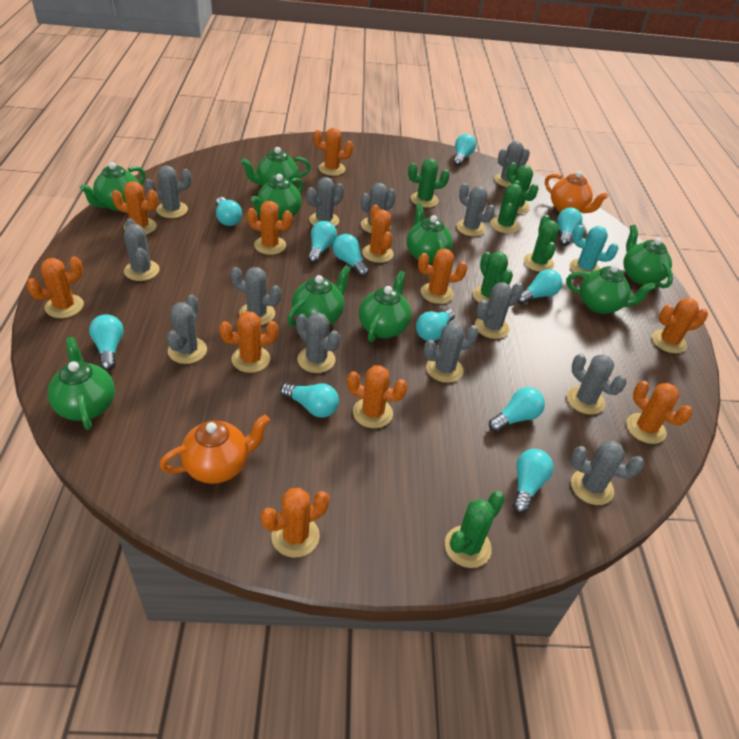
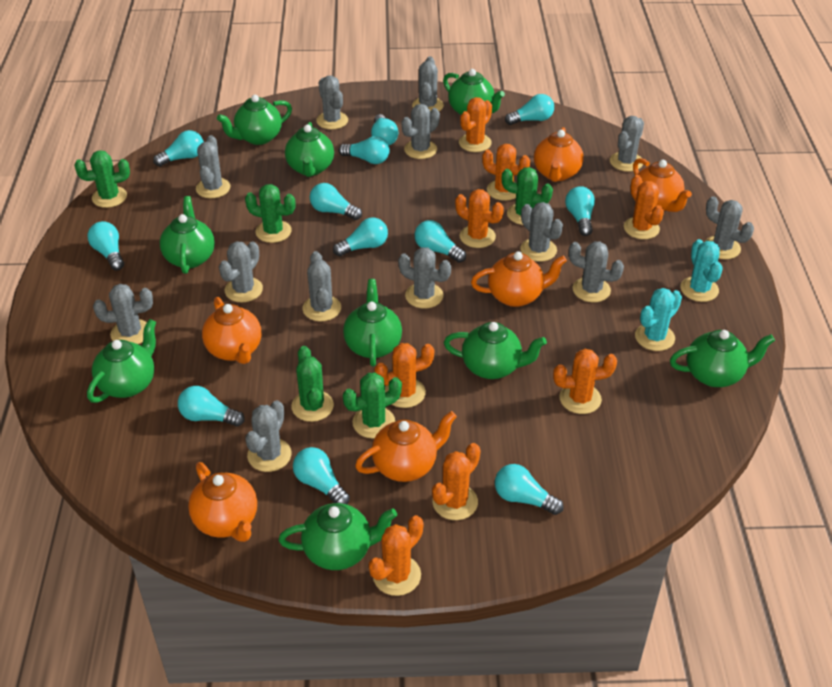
green cactus: 6 -> 5
orange cactus: 11 -> 8
orange teapot: 2 -> 6
turquoise cactus: 1 -> 2
turquoise light bulb: 11 -> 12

